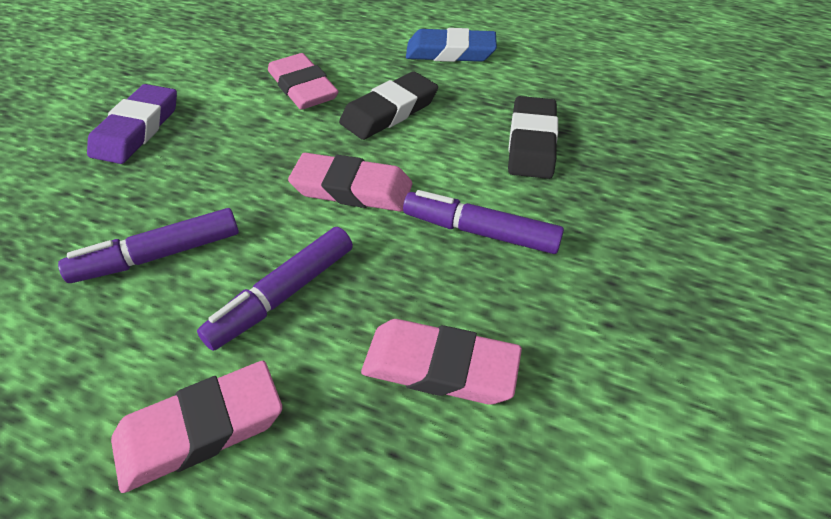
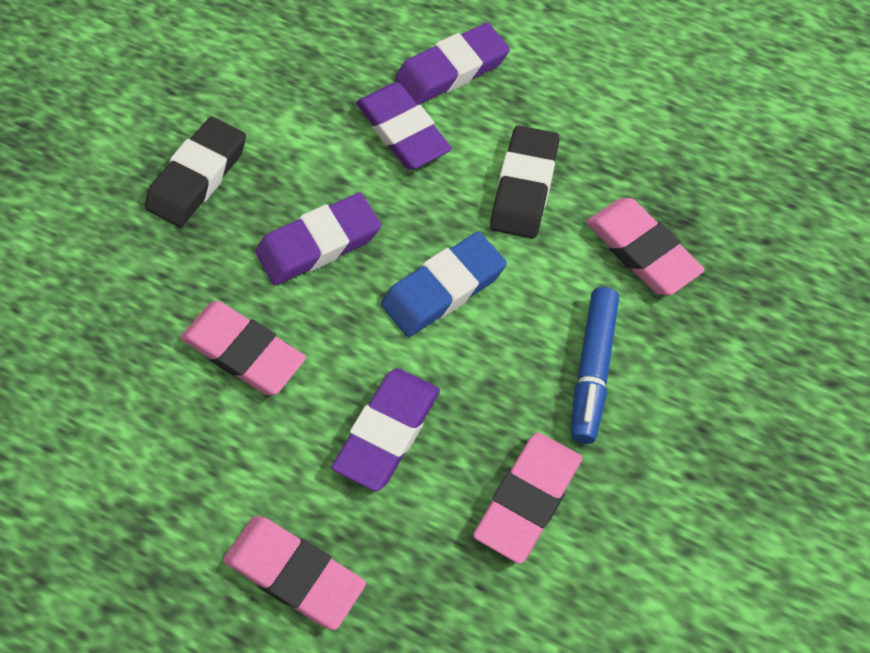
blue marker: 0 -> 1
purple eraser: 1 -> 4
purple marker: 3 -> 0

